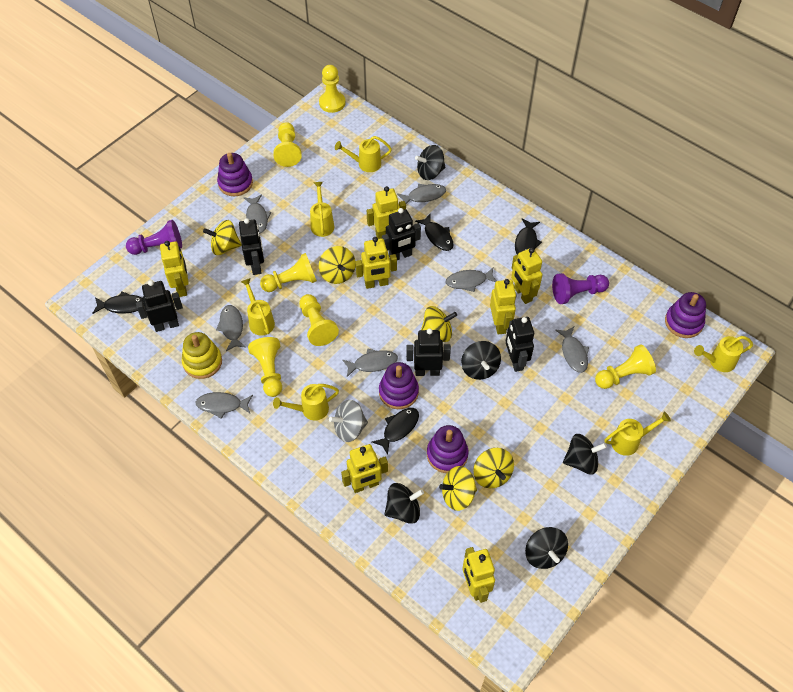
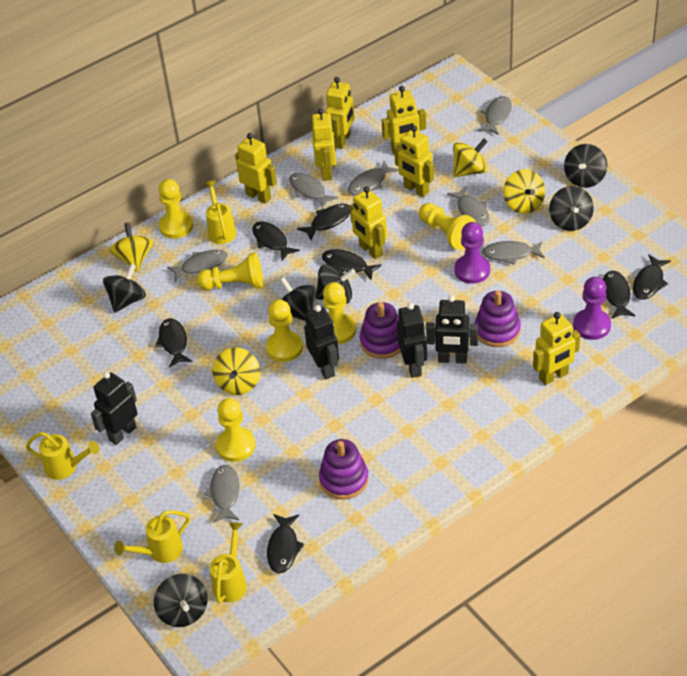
black fish: 4 -> 7
black robot: 5 -> 4
black spinning top: 5 -> 6
grey spinning top: 1 -> 0
purple stacking toy: 4 -> 3
yellow spinning top: 5 -> 4
yellow stacking toy: 1 -> 0
yellow watering can: 6 -> 4

